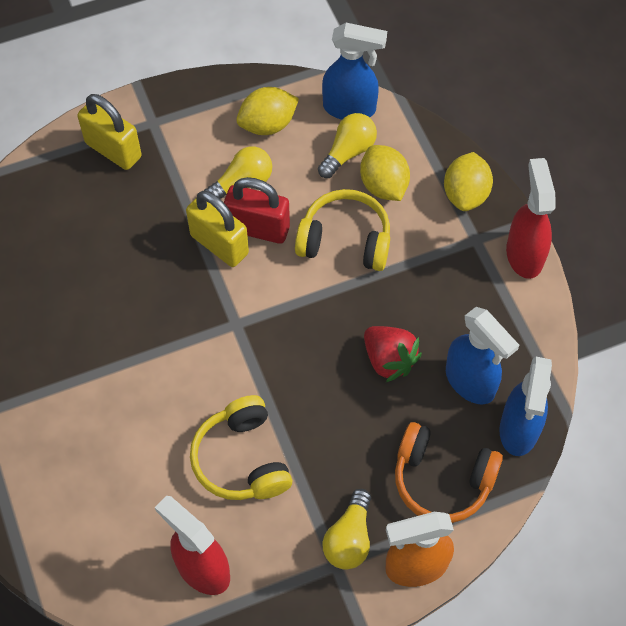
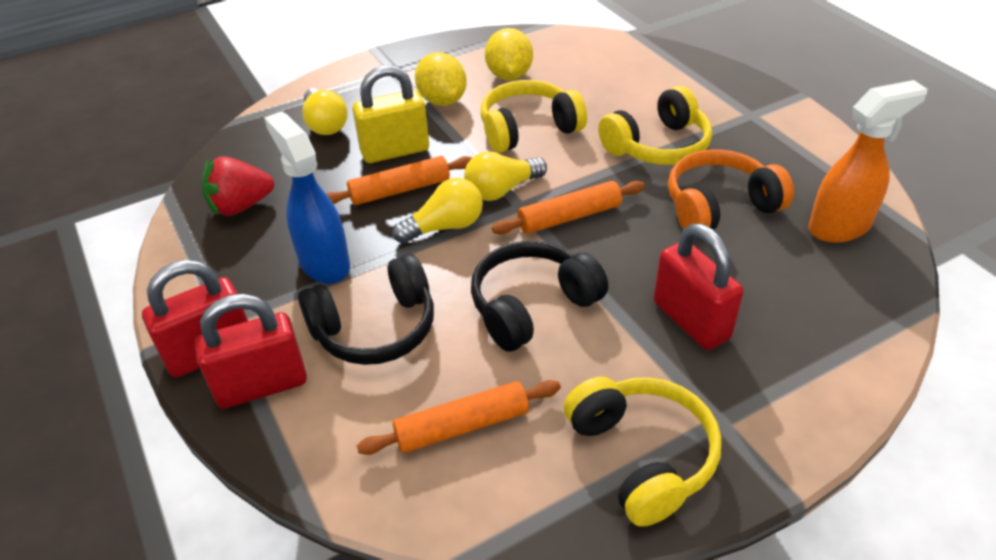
black headphones: 0 -> 2
blue spray bottle: 3 -> 1
orange rolling pin: 0 -> 3
red padlock: 1 -> 3
red spray bottle: 2 -> 0
yellow headphones: 2 -> 3
yellow lemon: 3 -> 2
yellow padlock: 2 -> 1

